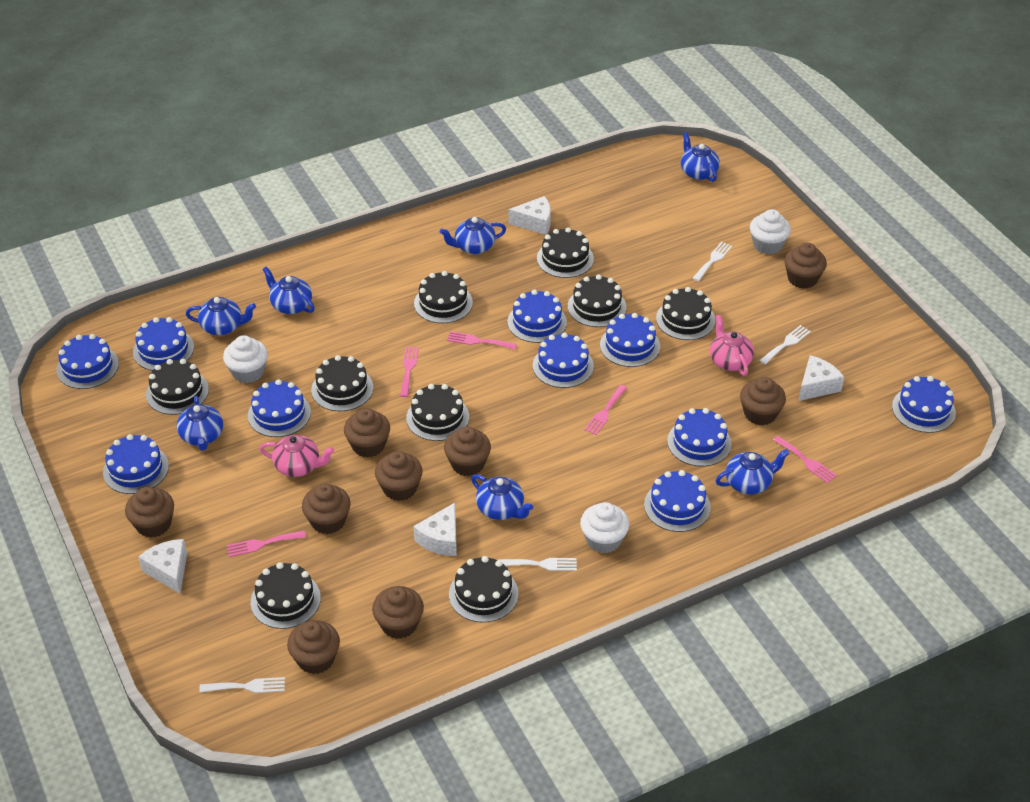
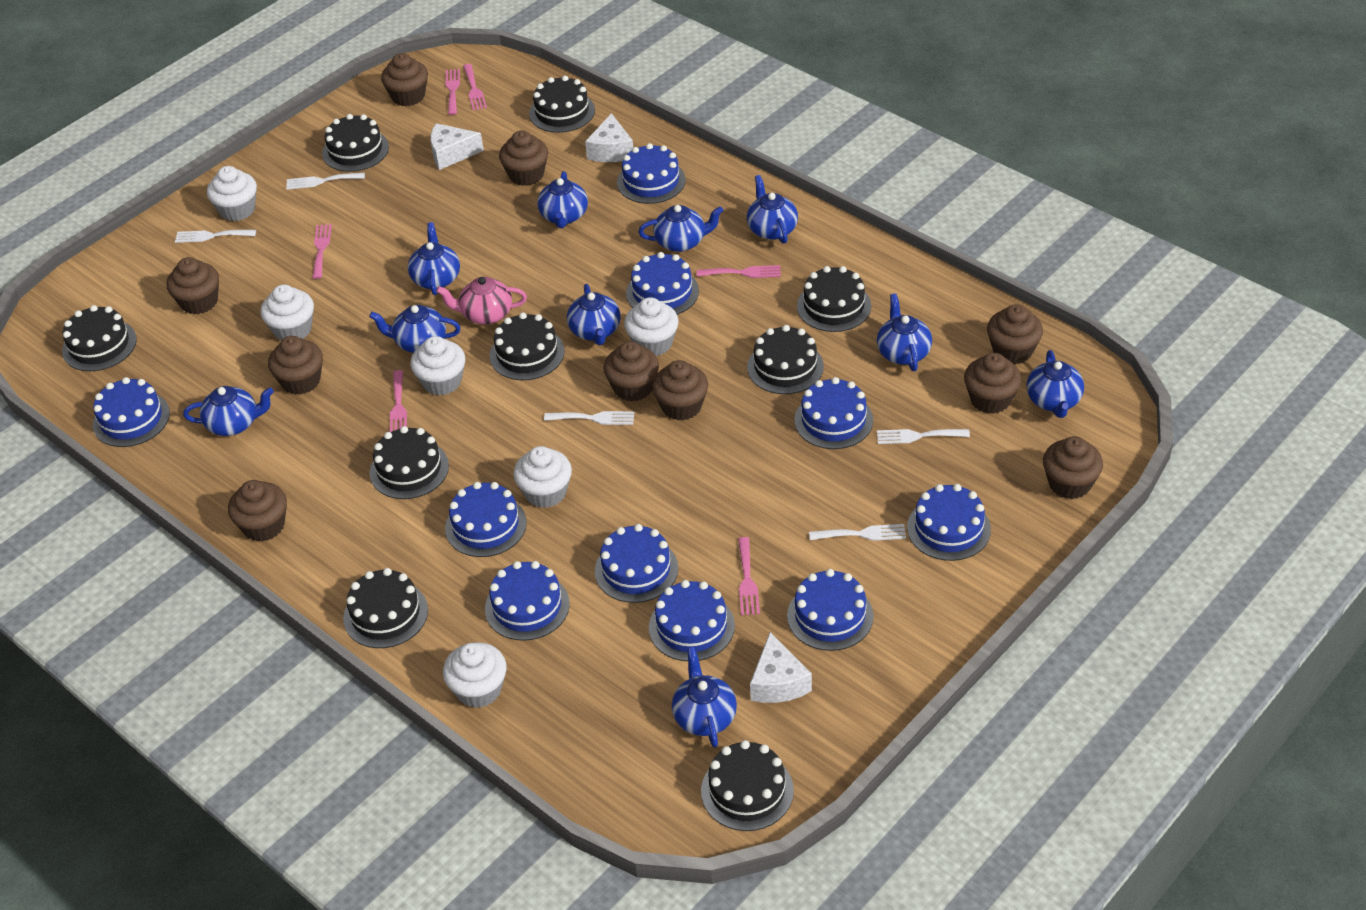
blue teapot: 7 -> 10
brown cupcake: 9 -> 10
pink fork: 5 -> 6
pink teapot: 2 -> 1
white cheese: 4 -> 3
white cupcake: 3 -> 6
white fork: 4 -> 5

